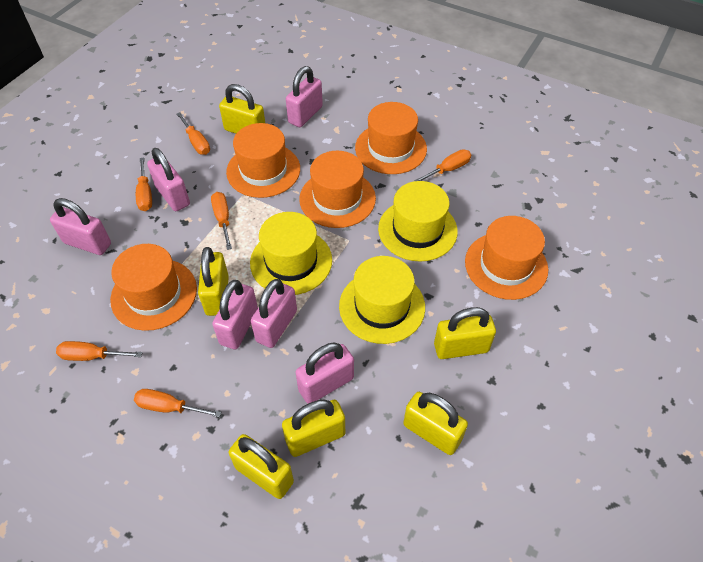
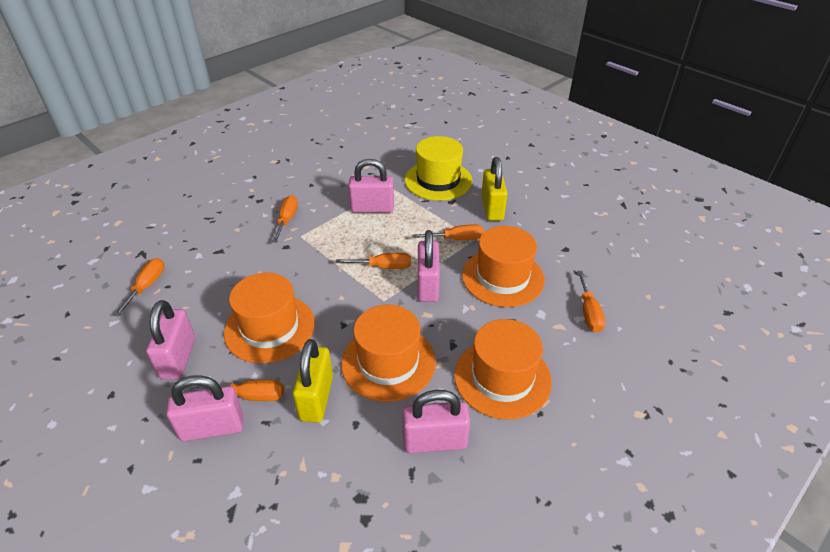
orange hat: 5 -> 4
pink padlock: 6 -> 5
yellow hat: 3 -> 1
yellow padlock: 6 -> 2

